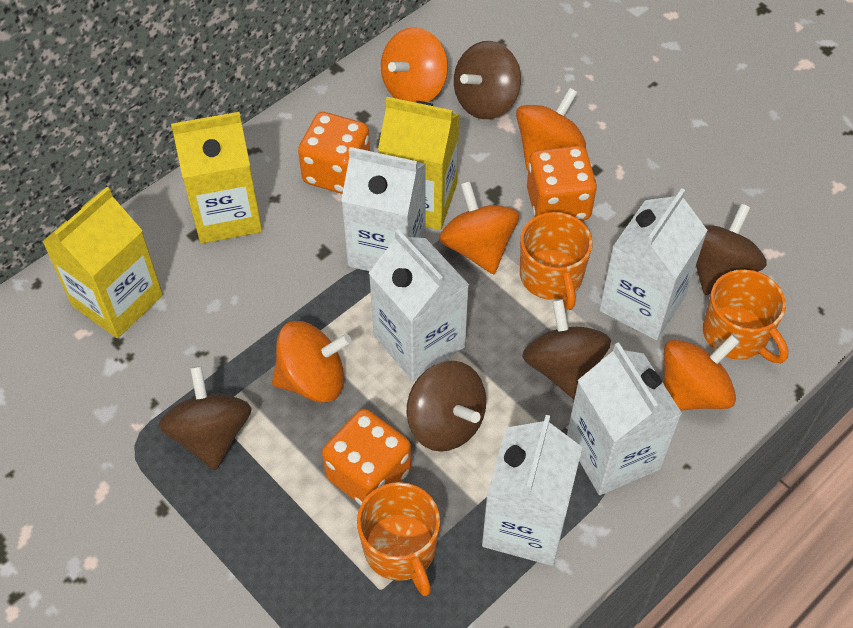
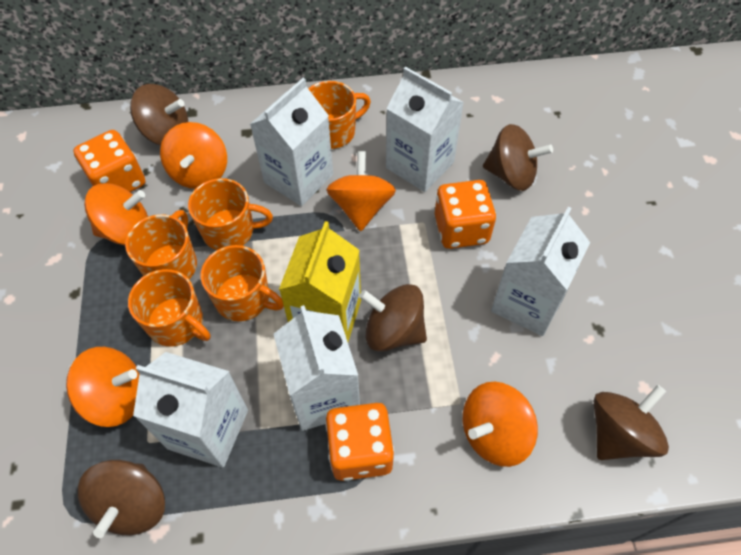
orange mug: 3 -> 5
yellow carton: 3 -> 1

